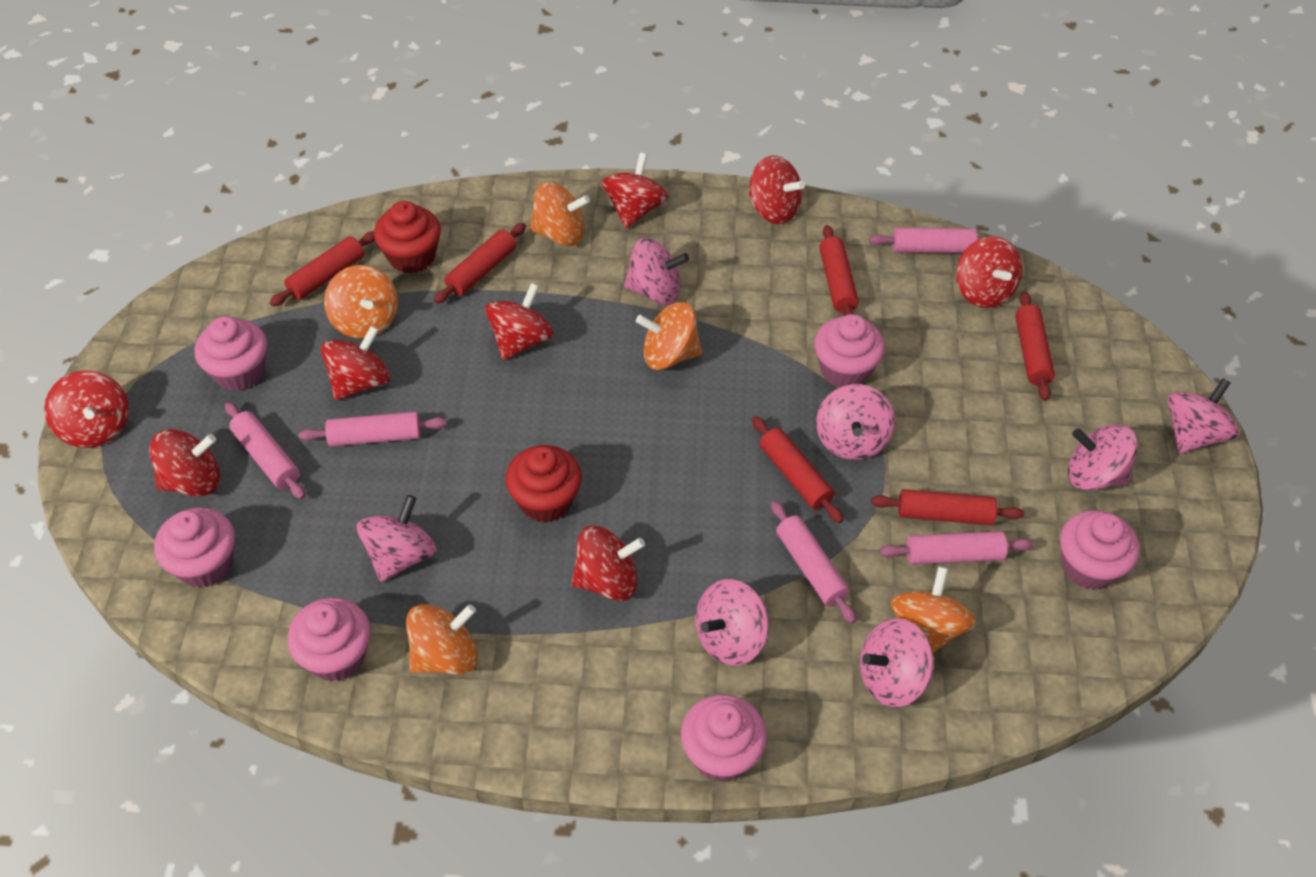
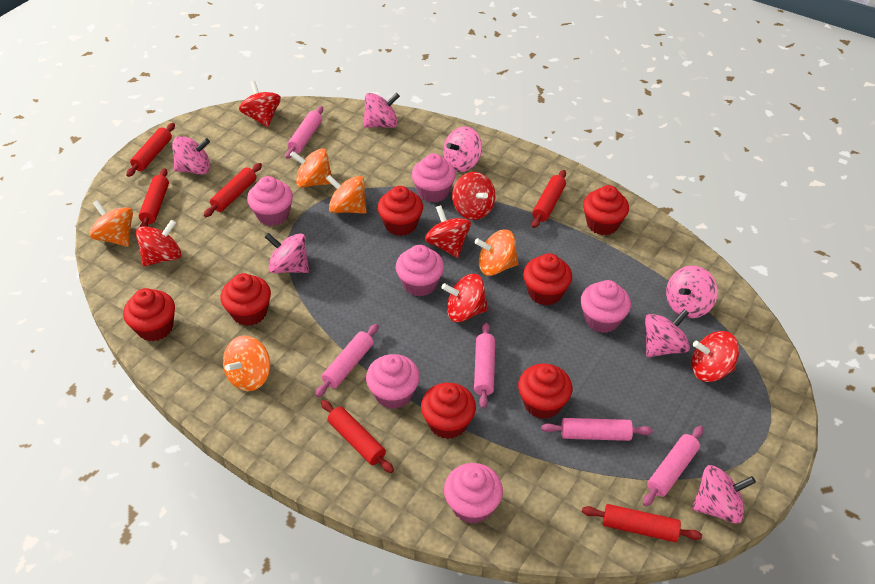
red cupcake: 2 -> 7
red spinning top: 8 -> 6

